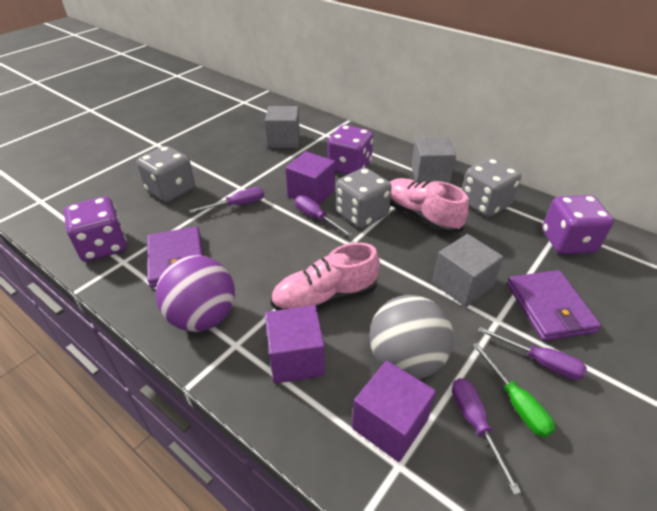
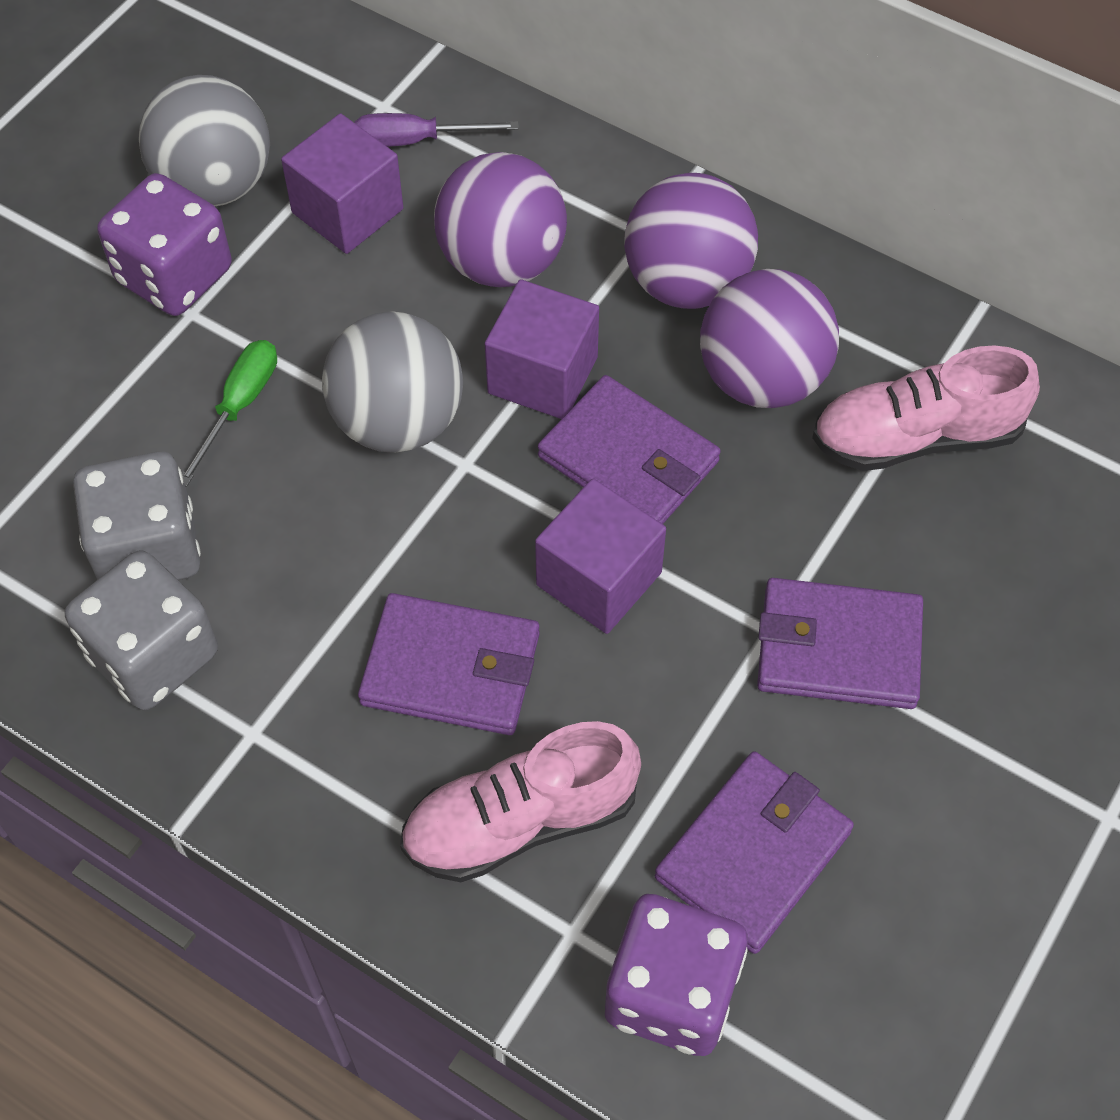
grey ball: 1 -> 2
grey cube: 3 -> 0
grey dice: 3 -> 2
purple ball: 1 -> 3
purple dice: 3 -> 2
purple screwdriver: 4 -> 1
purple wallet: 2 -> 4

